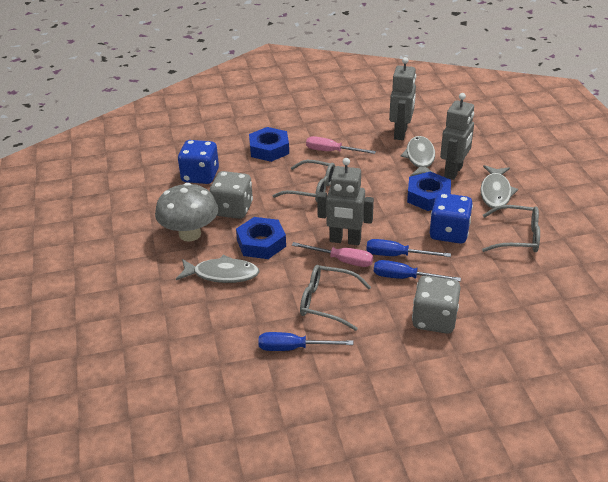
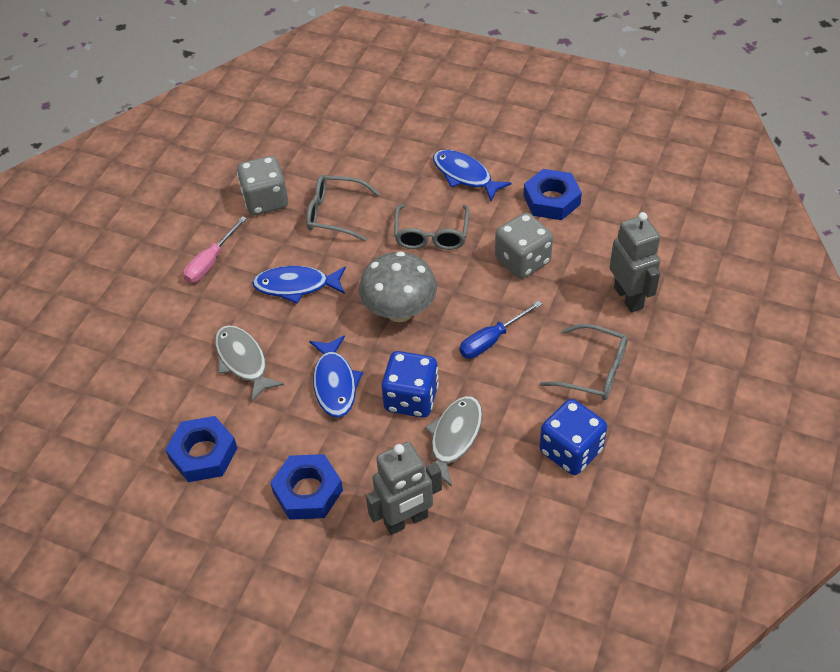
blue fish: 0 -> 3
blue screwdriver: 3 -> 1
grey fish: 3 -> 2
grey robot: 3 -> 2
pink screwdriver: 2 -> 1

